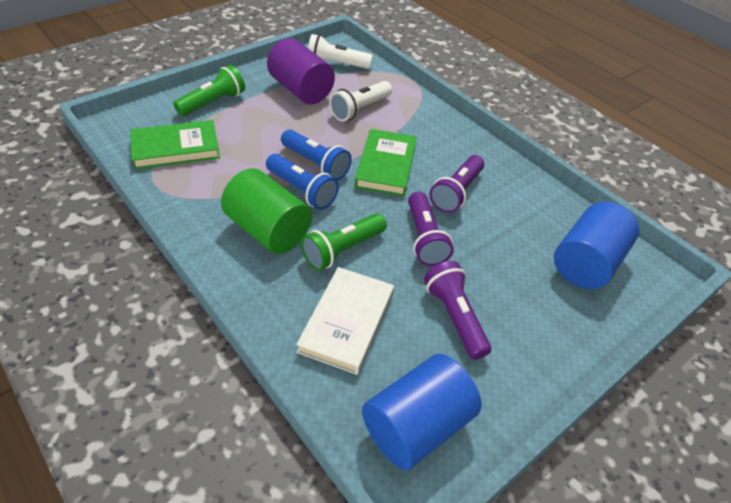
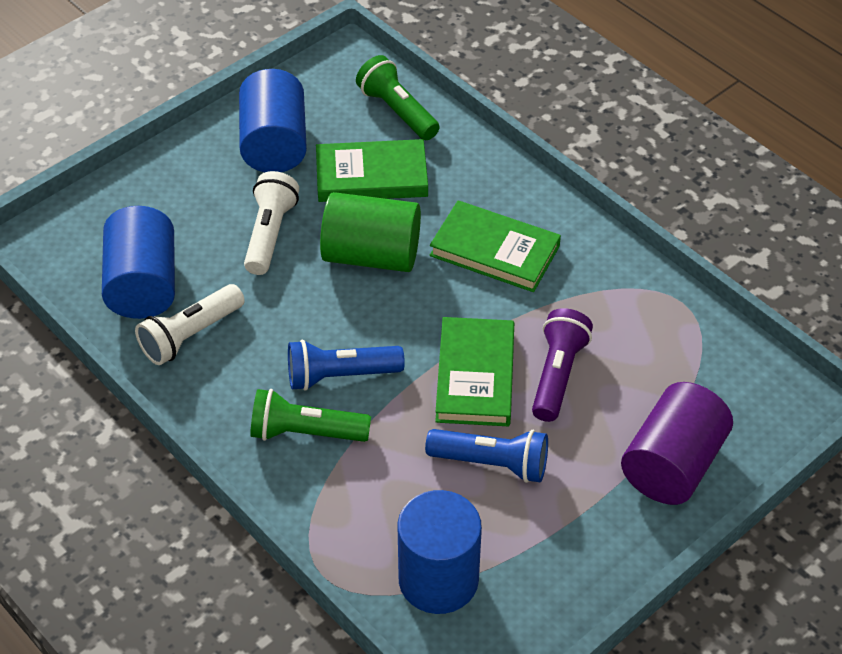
blue cylinder: 2 -> 3
green book: 2 -> 3
purple flashlight: 3 -> 1
white book: 1 -> 0

